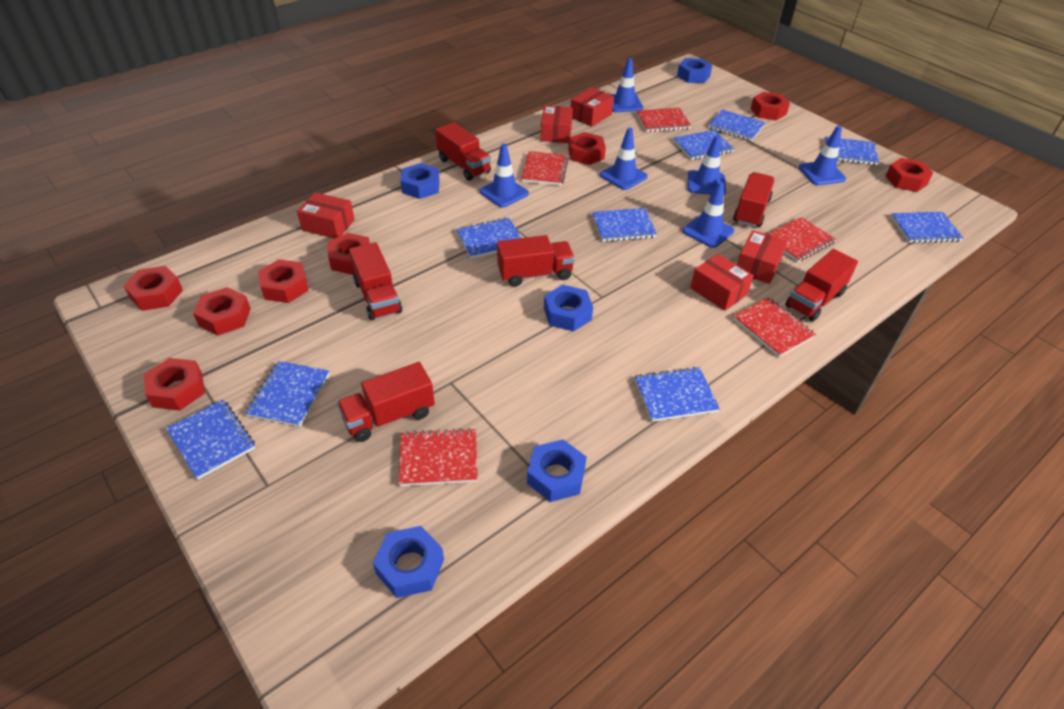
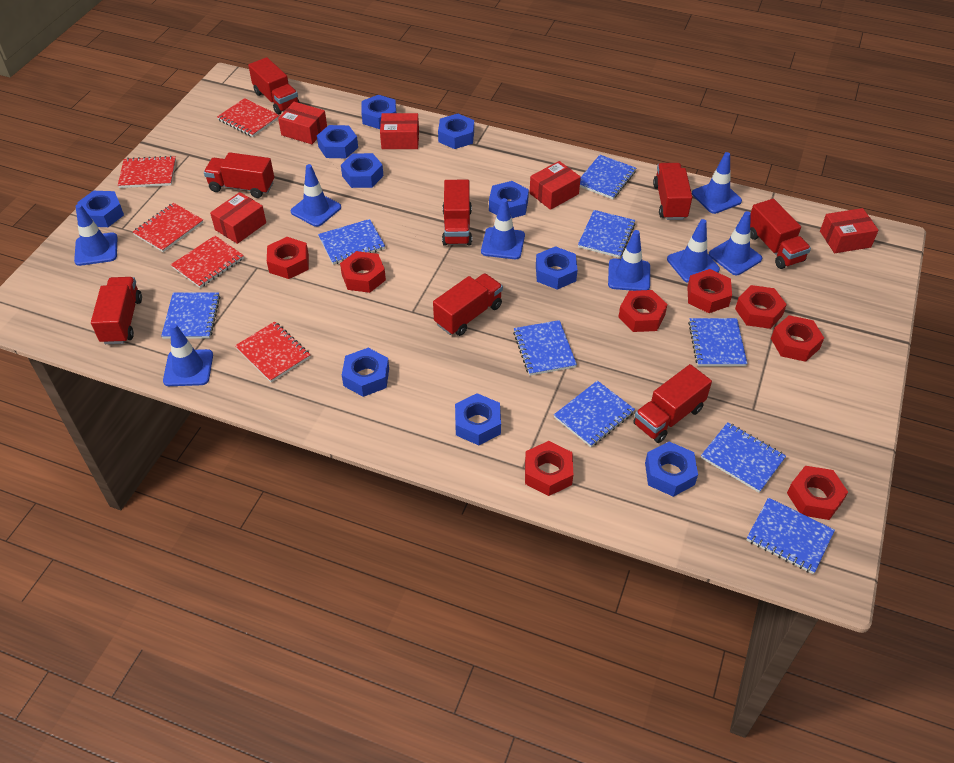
blue nut: 5 -> 10
blue traffic cone: 6 -> 8
red truck: 6 -> 8

